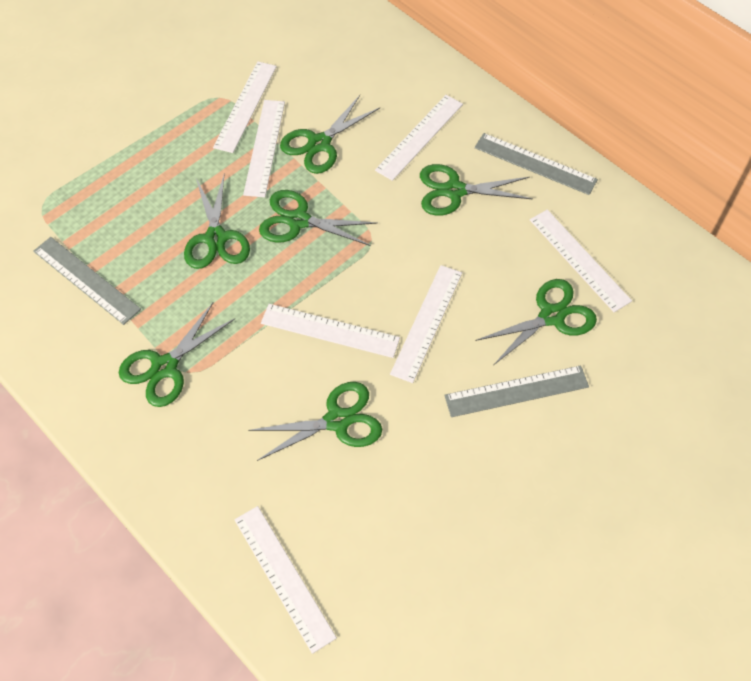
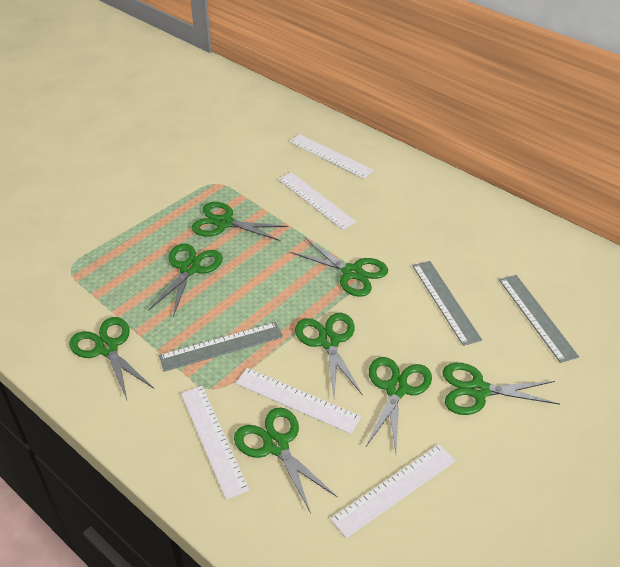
green scissors: 7 -> 8
white ruler: 7 -> 5

